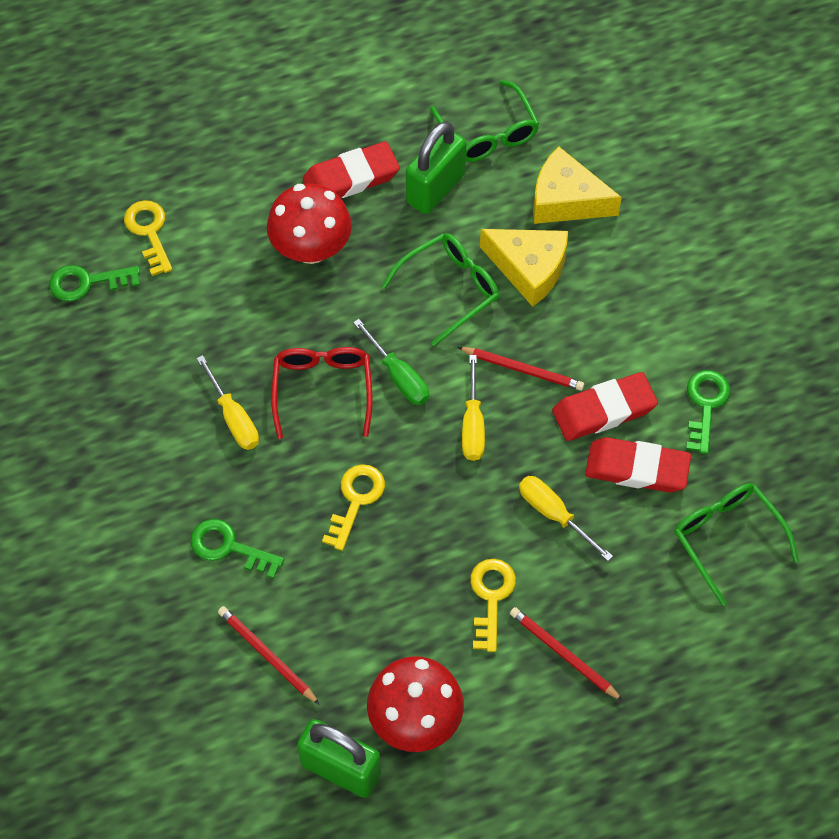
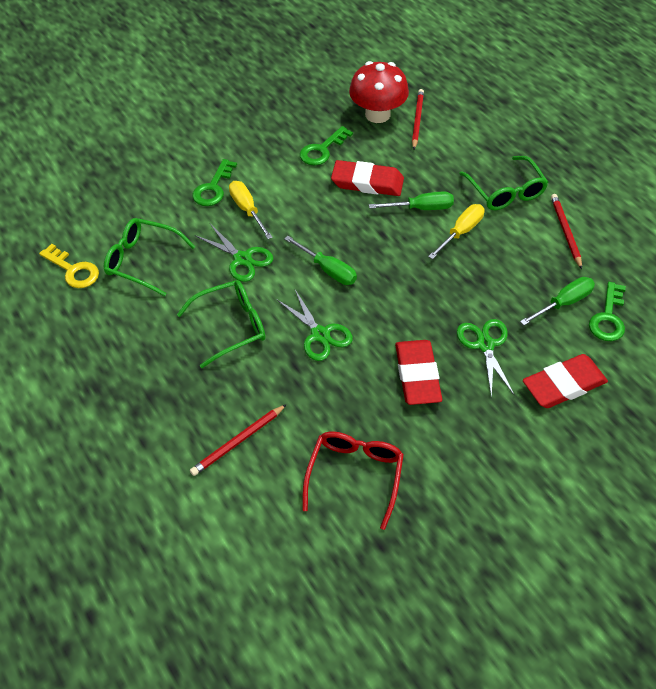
green padlock: 2 -> 0
green scissors: 0 -> 3
green screwdriver: 1 -> 3
red mushroom: 2 -> 1
yellow cheese: 2 -> 0
yellow key: 3 -> 1
yellow screwdriver: 3 -> 2

